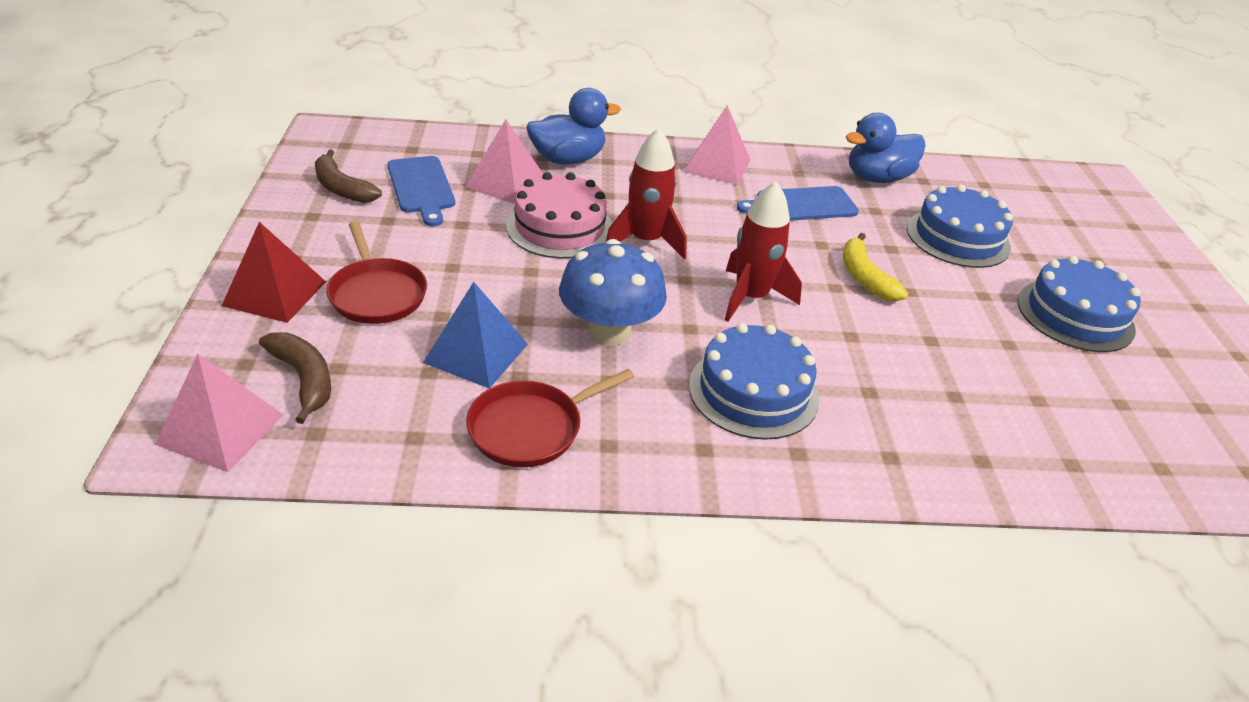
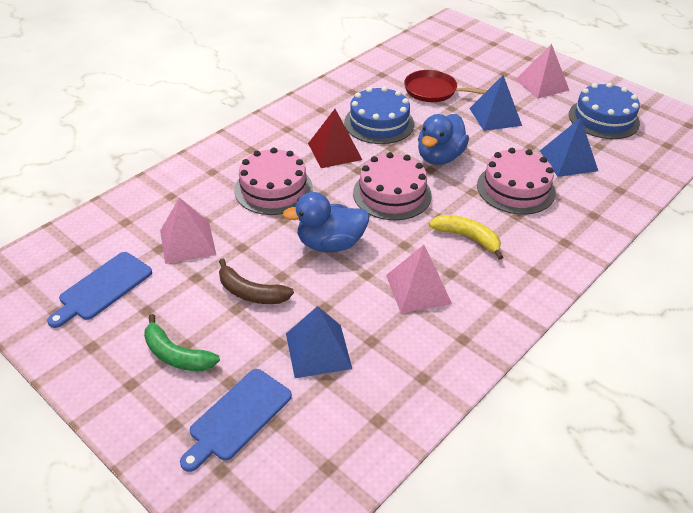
blue cake: 3 -> 2
blue mushroom: 1 -> 0
blue pyramid: 1 -> 3
brown banana: 2 -> 1
green banana: 0 -> 1
pink cake: 1 -> 3
red pan: 2 -> 1
red rocket: 2 -> 0

